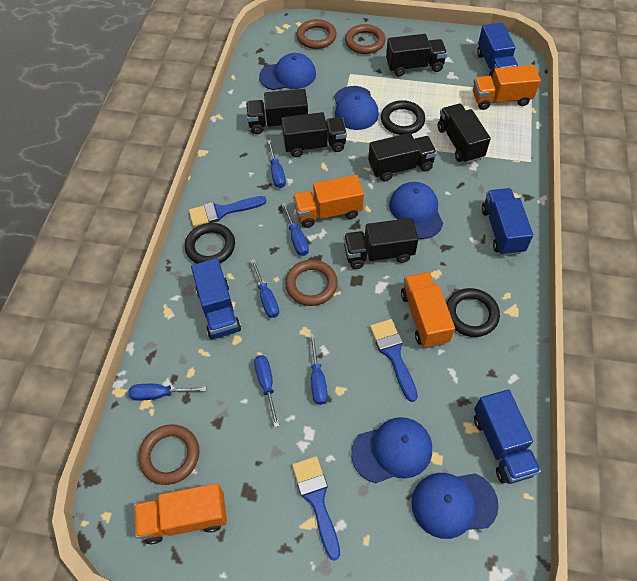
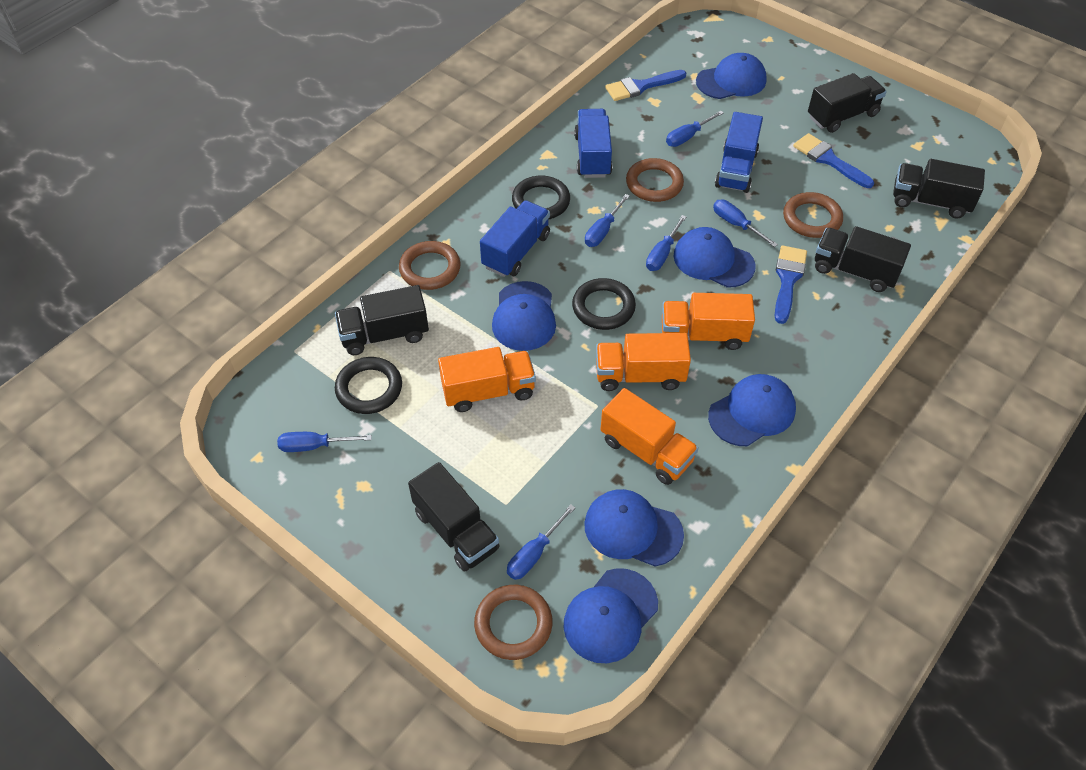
black truck: 6 -> 5
blue cap: 5 -> 6
blue truck: 4 -> 3

